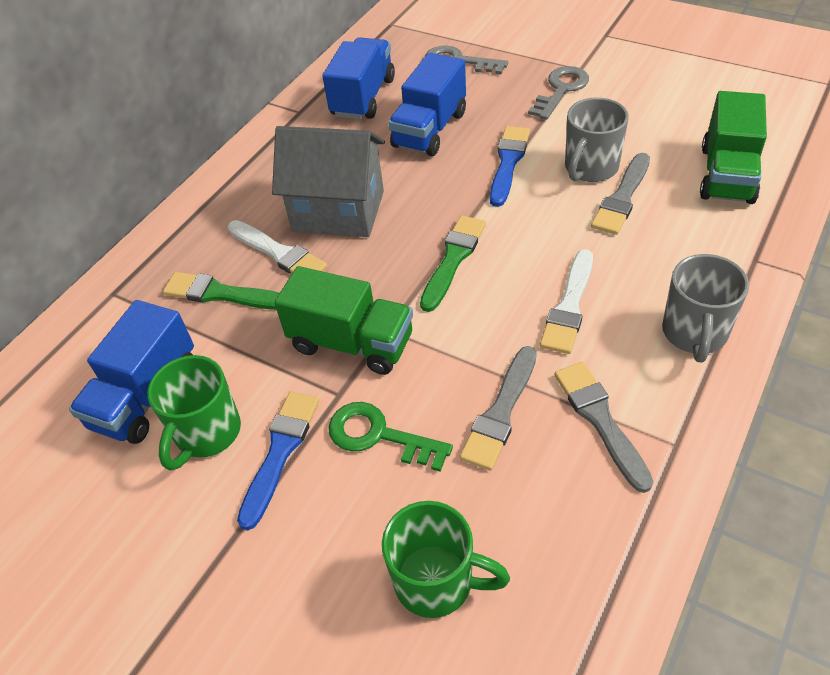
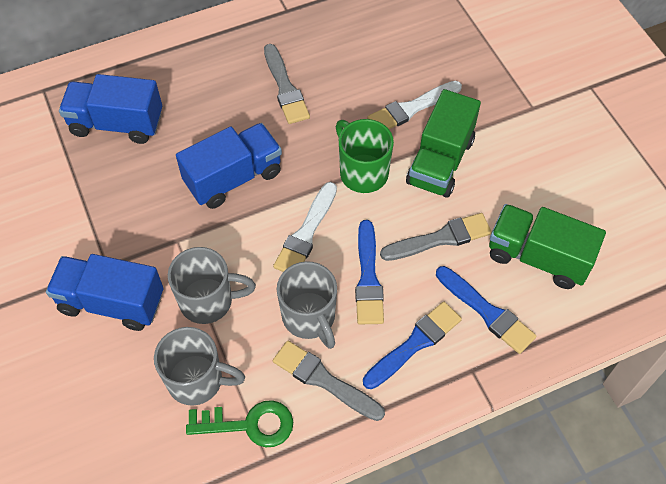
blue brush: 2 -> 3
green brush: 2 -> 0
green mug: 2 -> 1
grey house: 1 -> 0
grey key: 2 -> 0
grey mug: 2 -> 3

